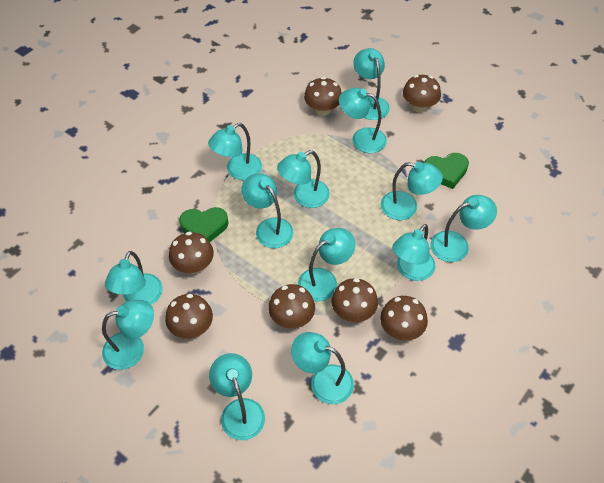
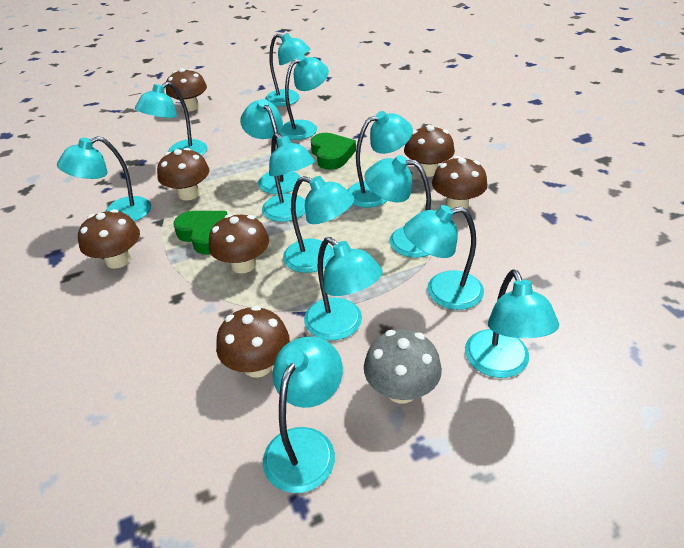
grey mushroom: 0 -> 1

